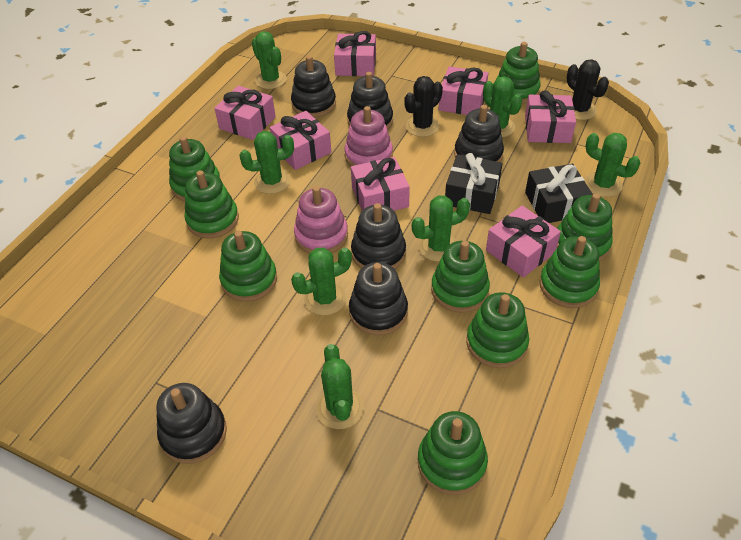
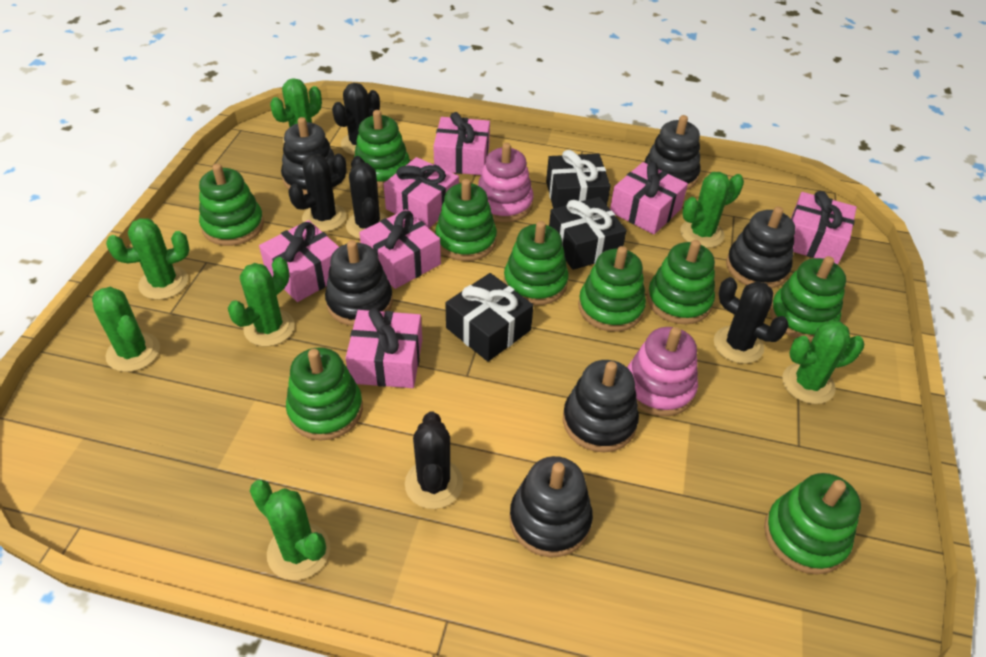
black cactus: 2 -> 5
black gift: 2 -> 3

